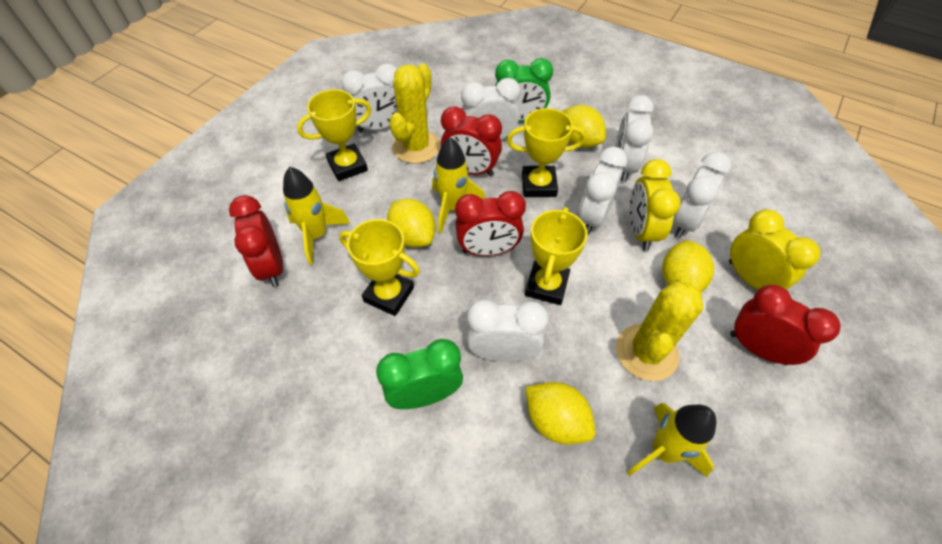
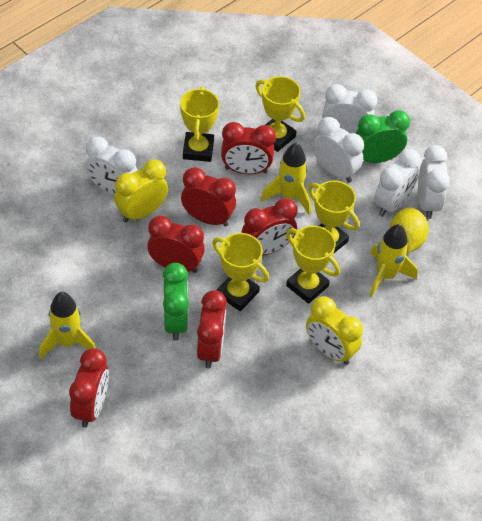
red clock: 4 -> 6
white clock: 6 -> 5
yellow cactus: 2 -> 0
yellow lemon: 4 -> 1
yellow trophy: 4 -> 5

